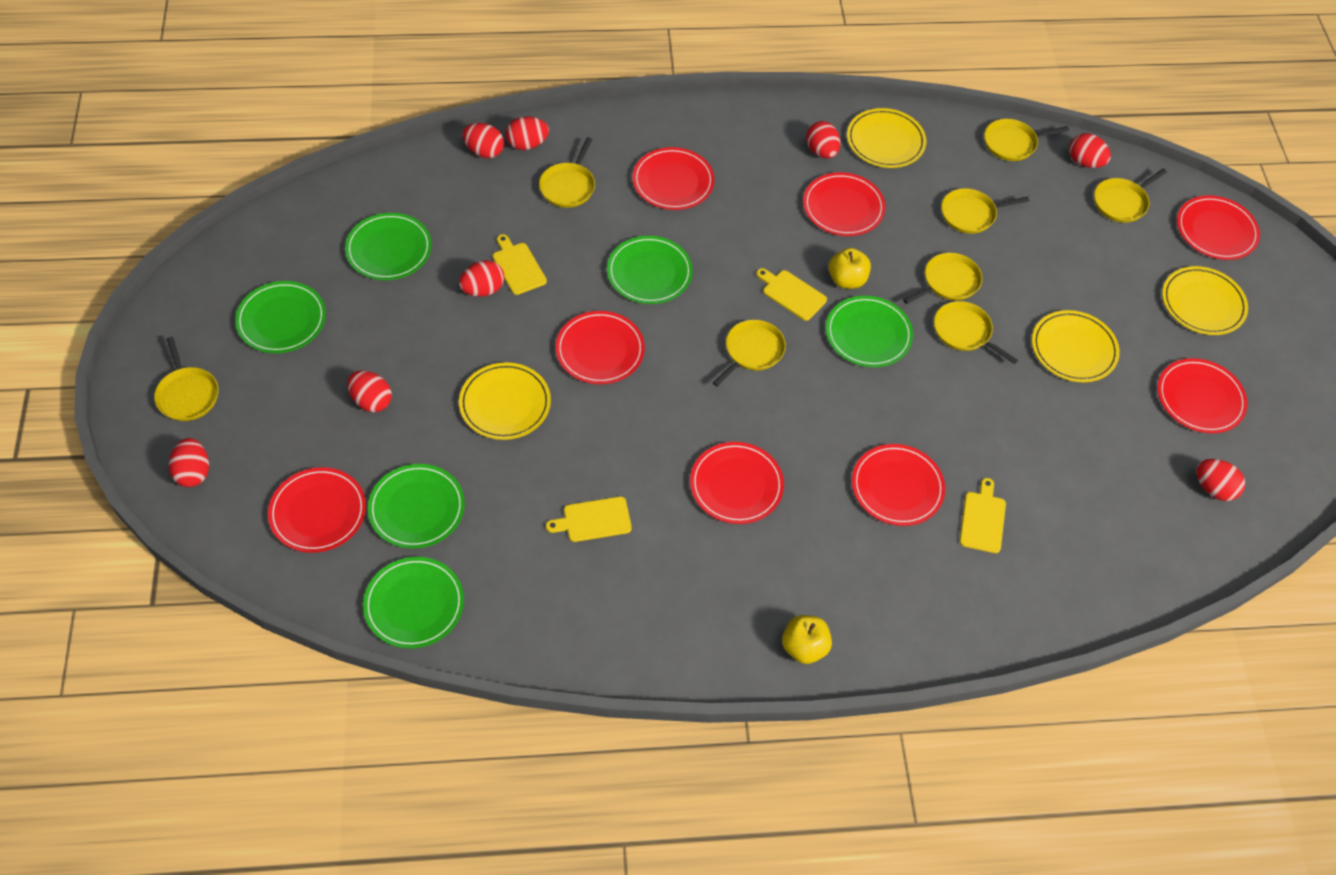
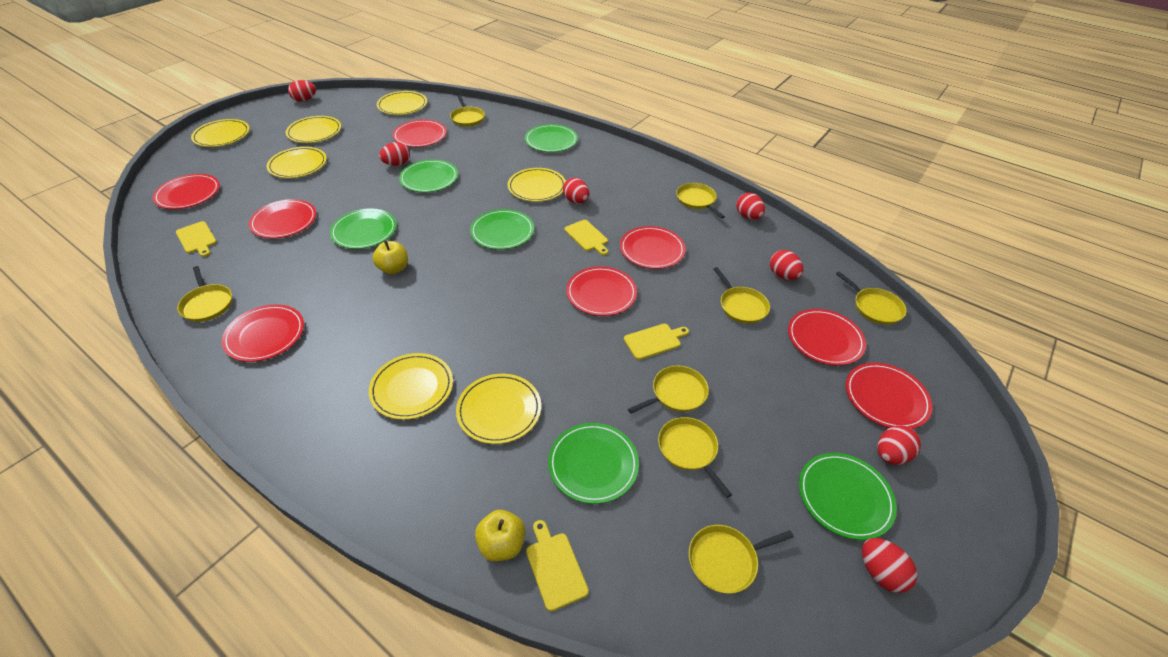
red egg: 8 -> 7
yellow plate: 4 -> 7

